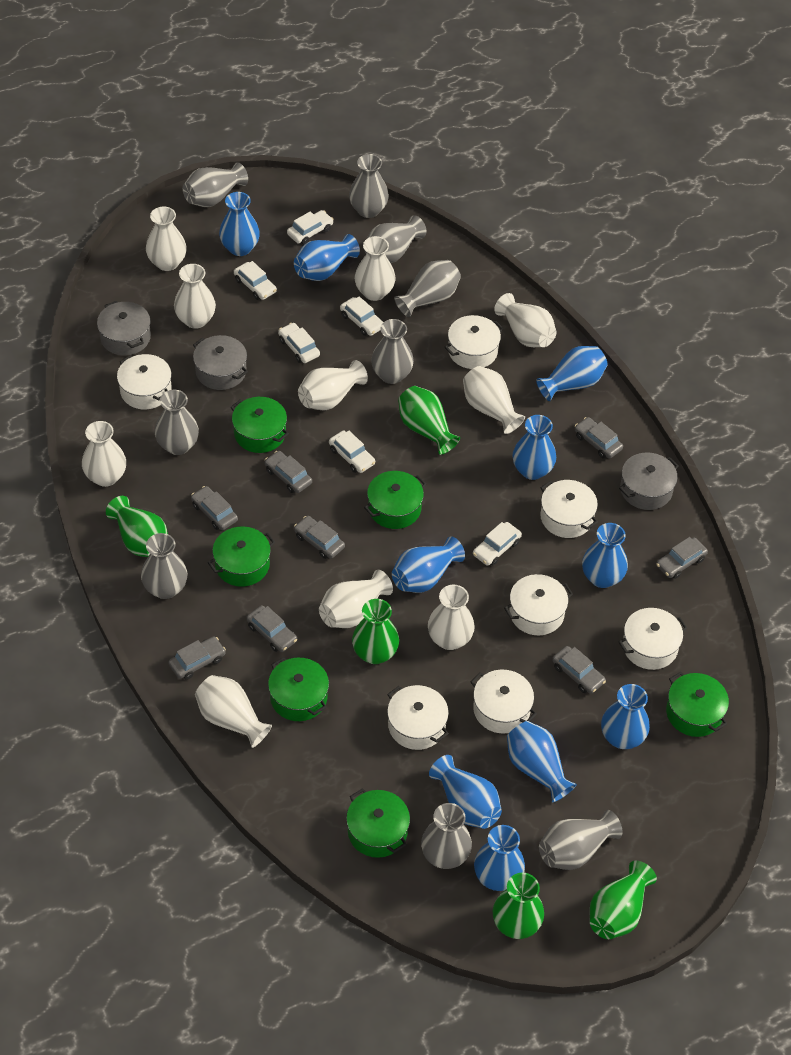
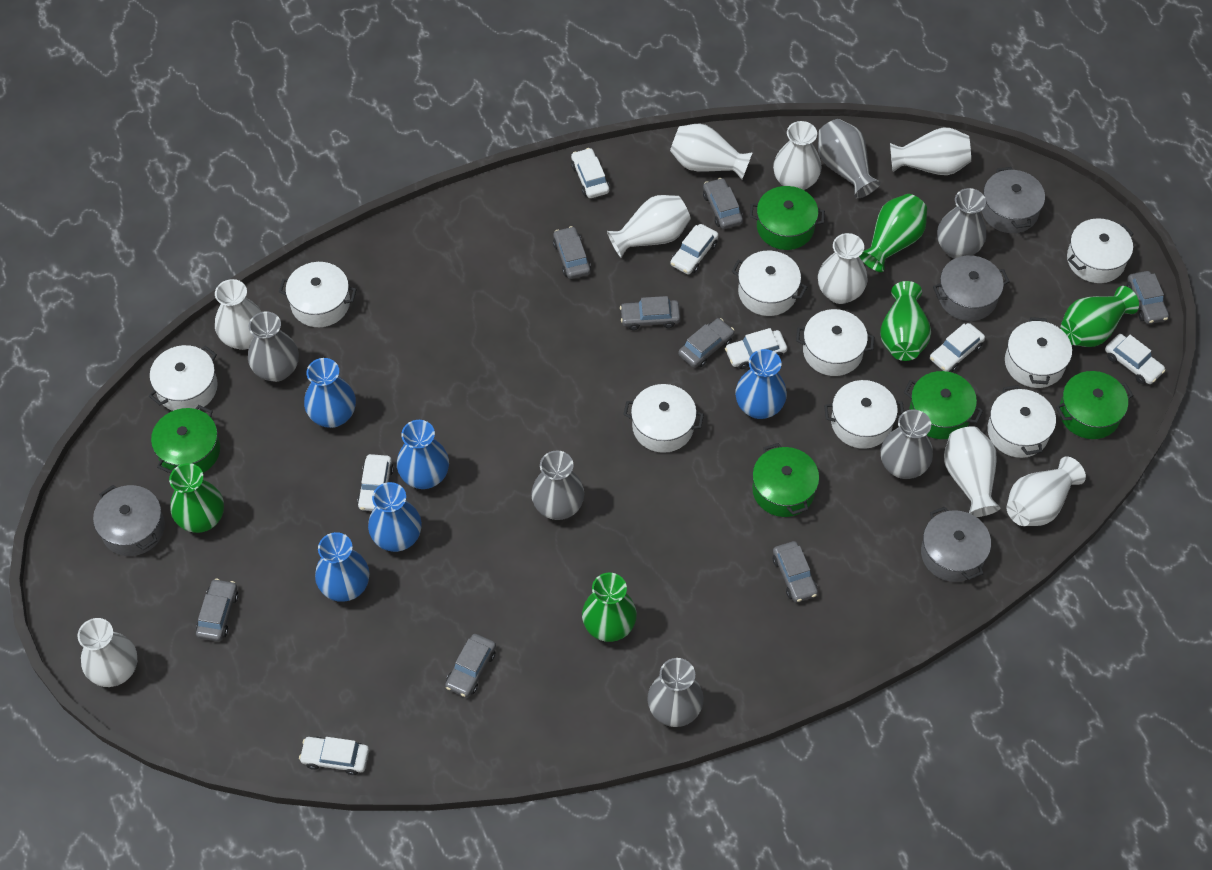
blue vase: 10 -> 5
green pot: 6 -> 5
grey pot: 3 -> 4
grey vase: 9 -> 6
white car: 6 -> 7
white pot: 7 -> 9
white vase: 10 -> 9

